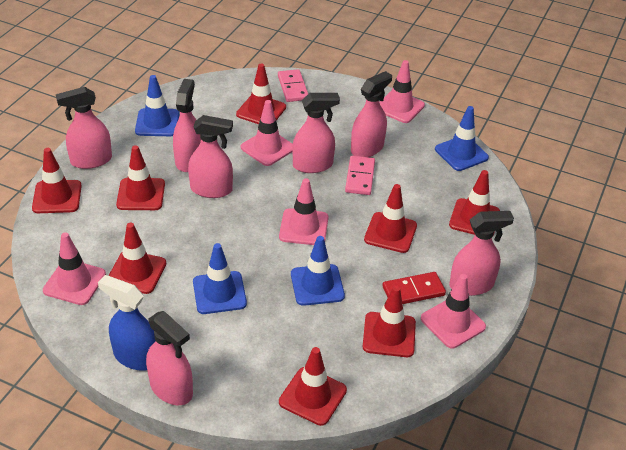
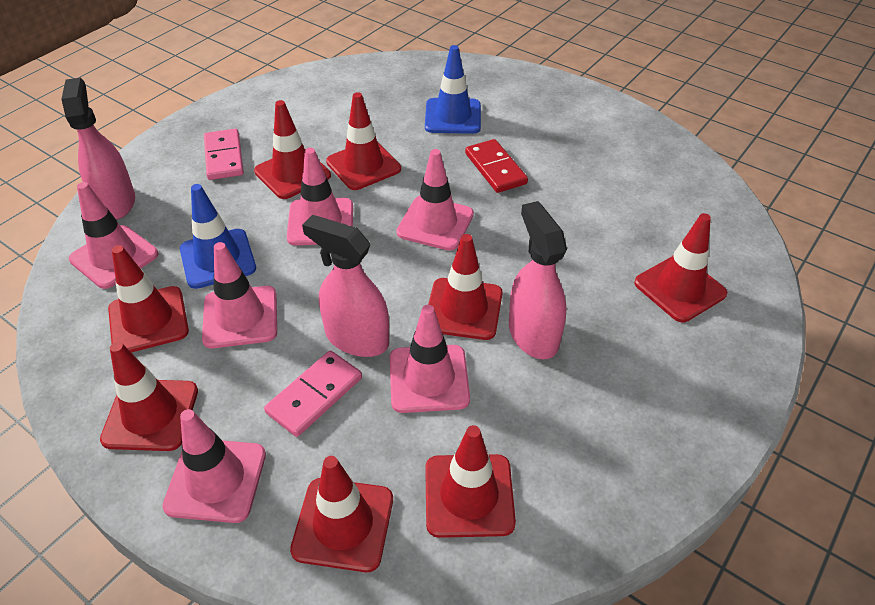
blue spray bottle: 1 -> 0
blue traffic cone: 4 -> 2
pink spray bottle: 7 -> 3
pink traffic cone: 5 -> 6

